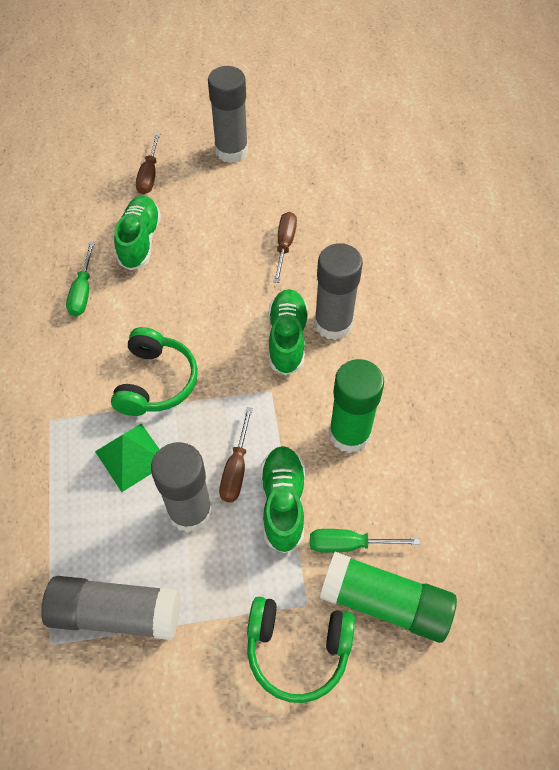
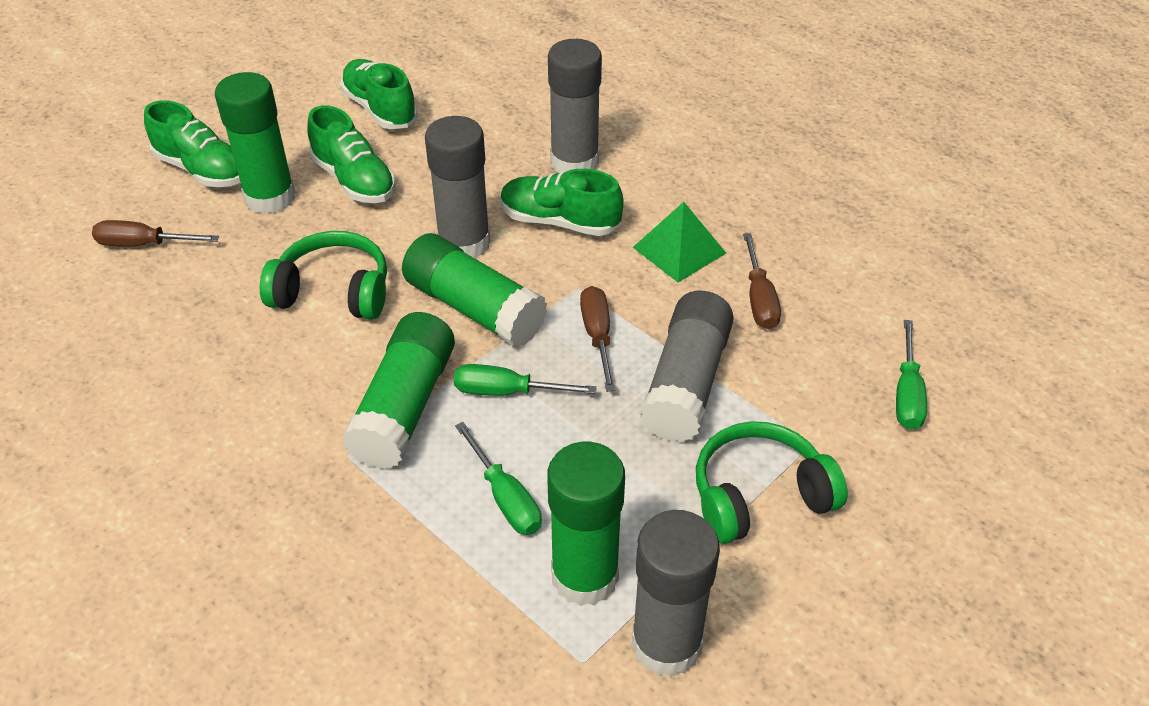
green glue stick: 2 -> 4
green screwdriver: 2 -> 3
green shoe: 3 -> 4

